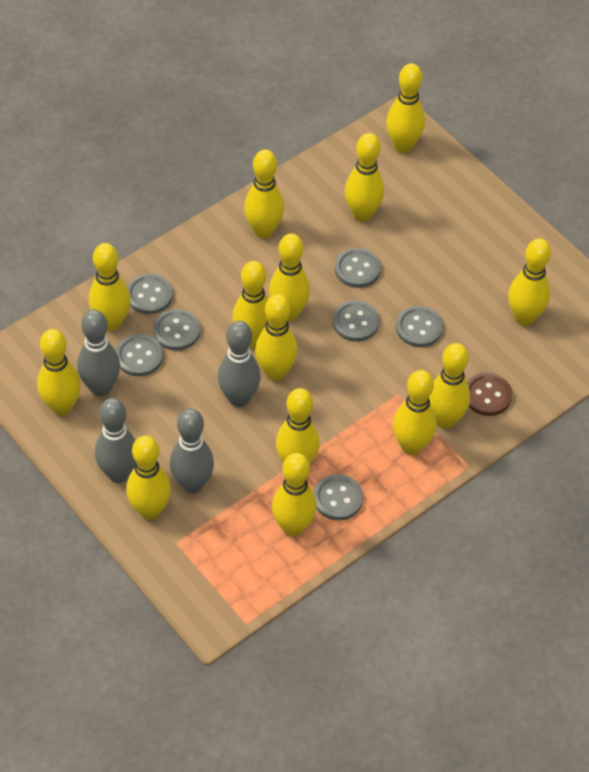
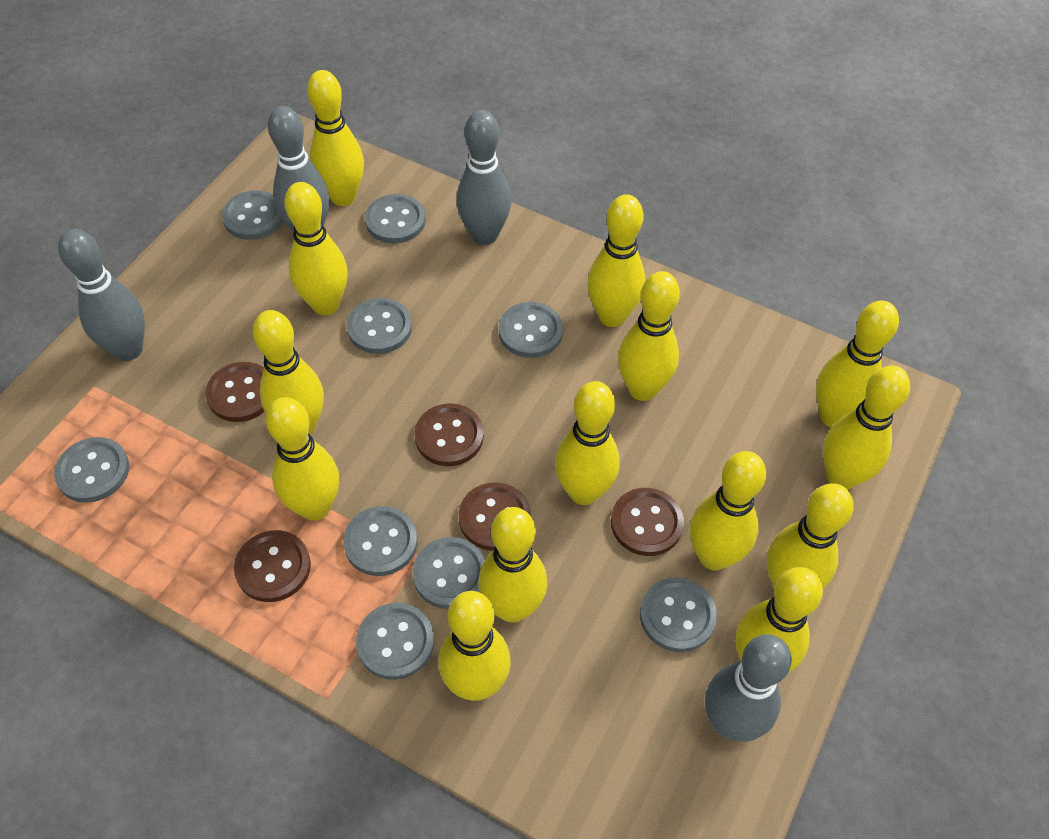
brown button: 1 -> 5
grey button: 7 -> 9

